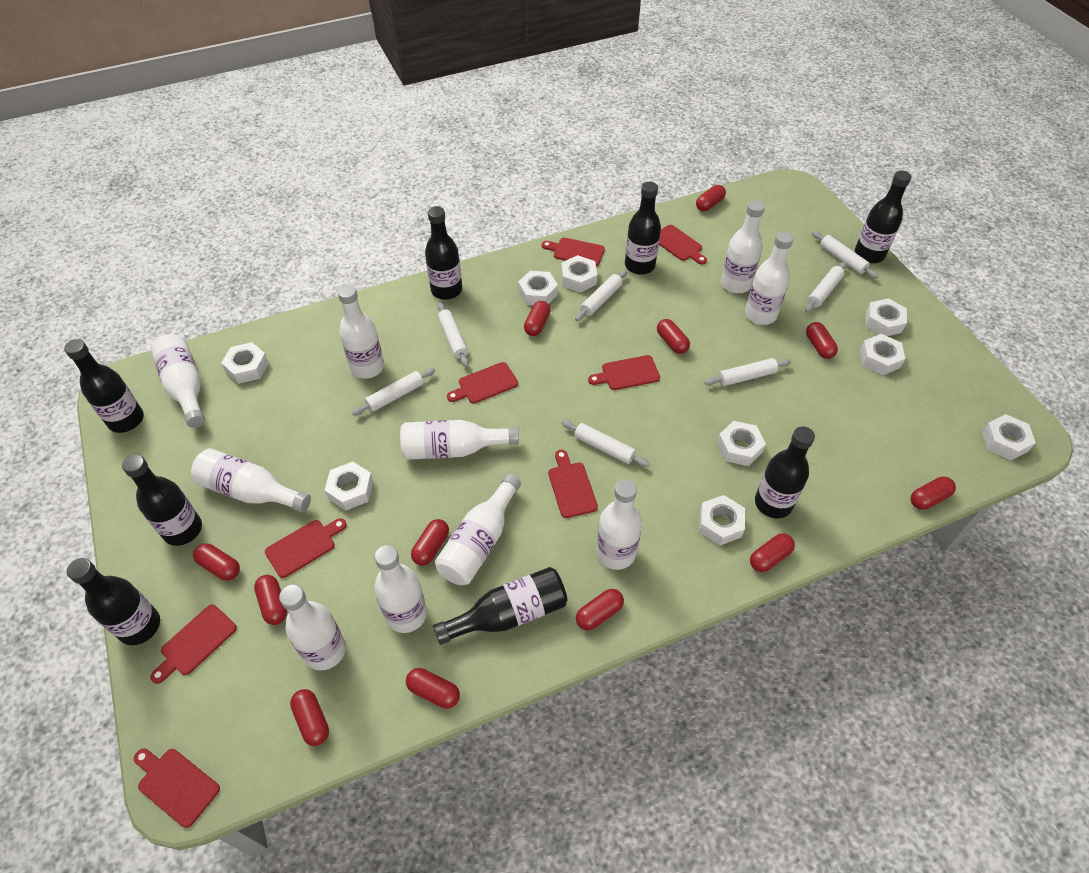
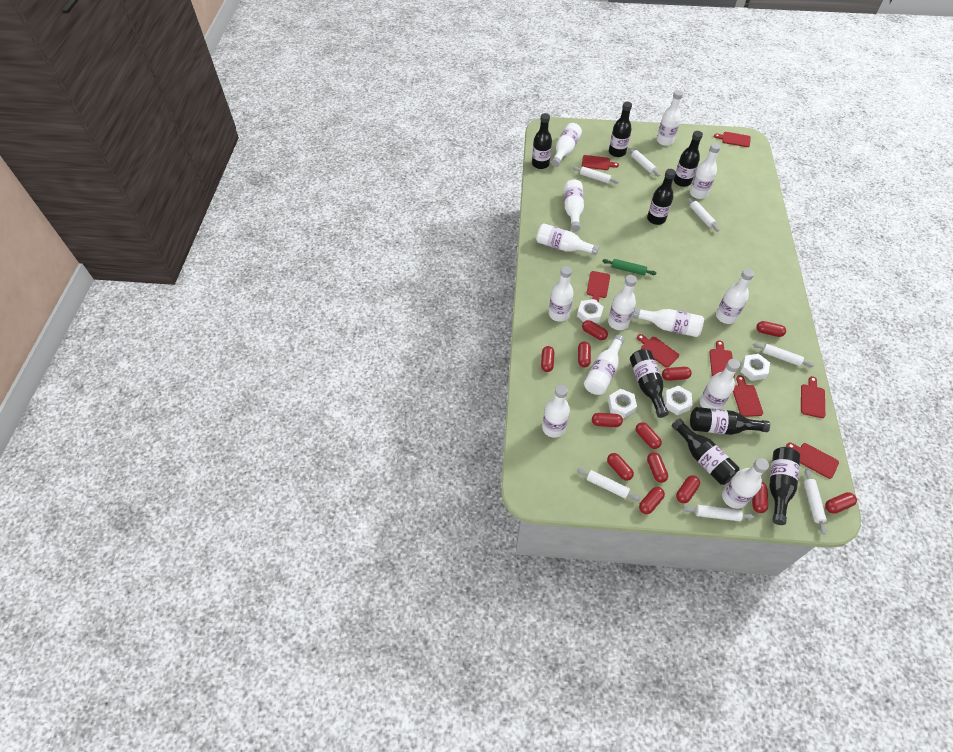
green rolling pin: 0 -> 1
red capsule: 12 -> 13
white bottle: 10 -> 13
white nut: 9 -> 4

